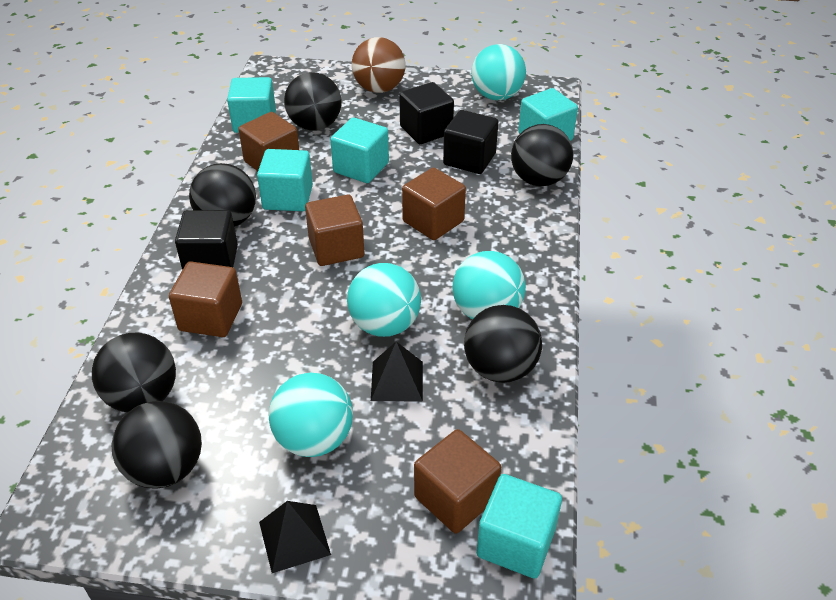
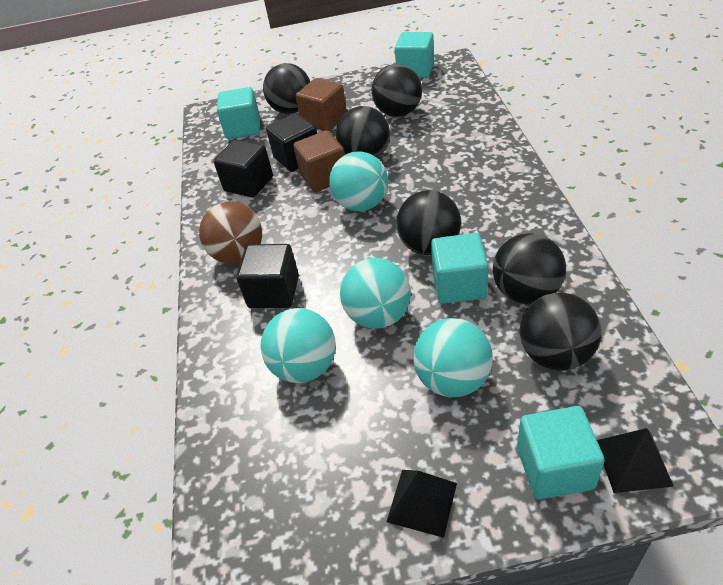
brown cube: 5 -> 2
turquoise cube: 5 -> 4

